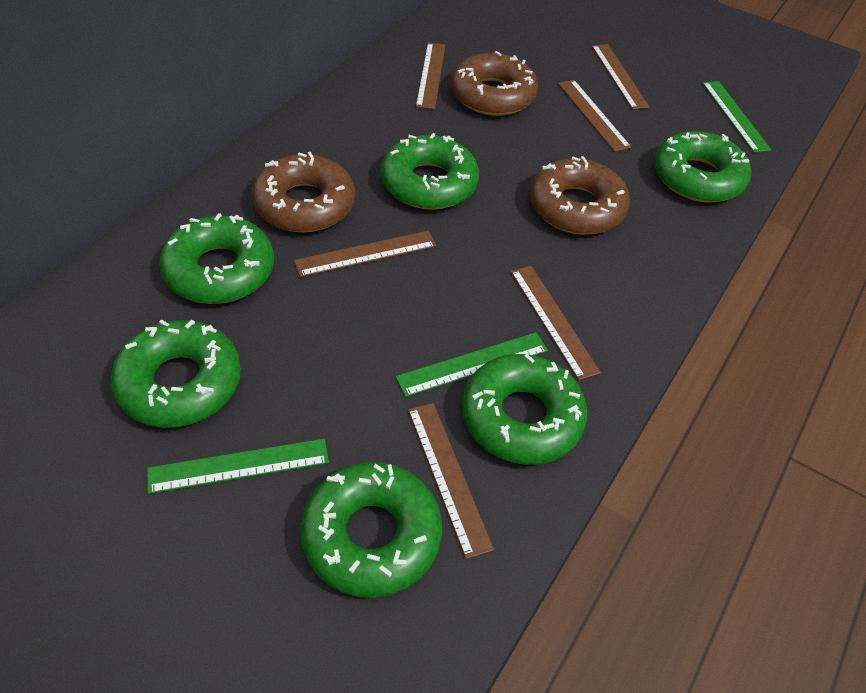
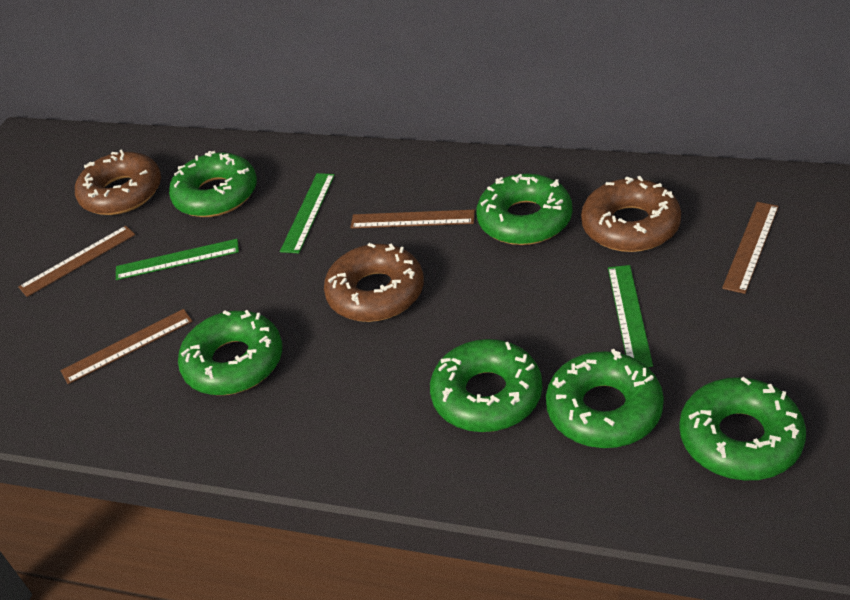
brown ruler: 6 -> 4

